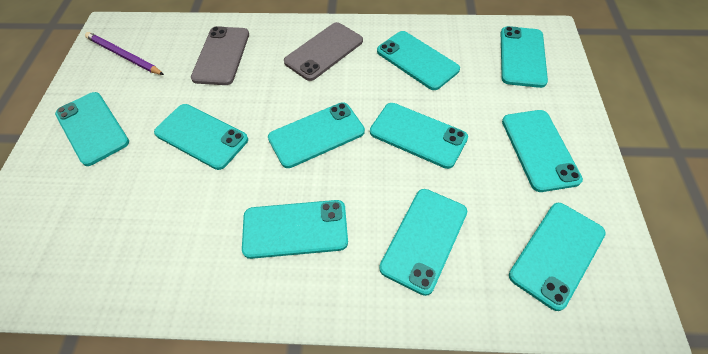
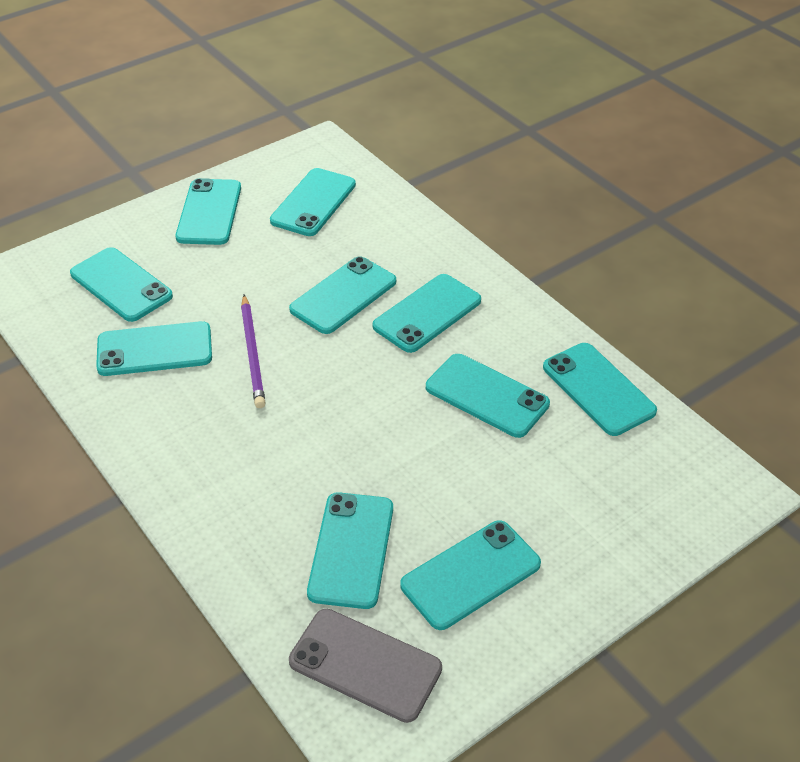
grey phone: 2 -> 1

